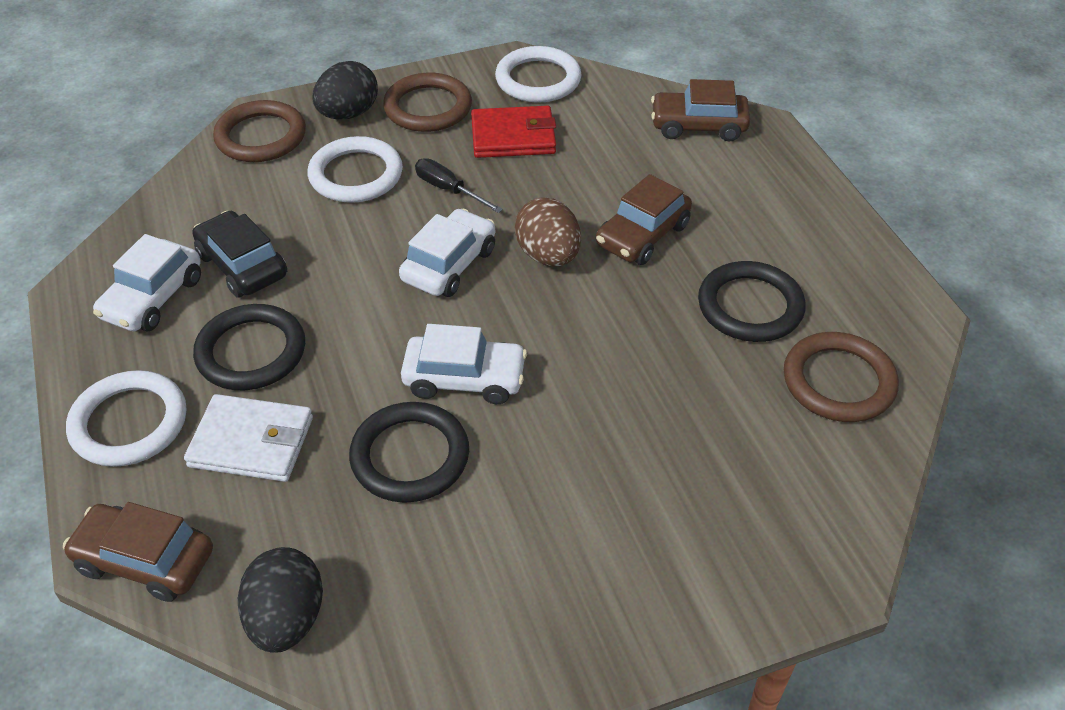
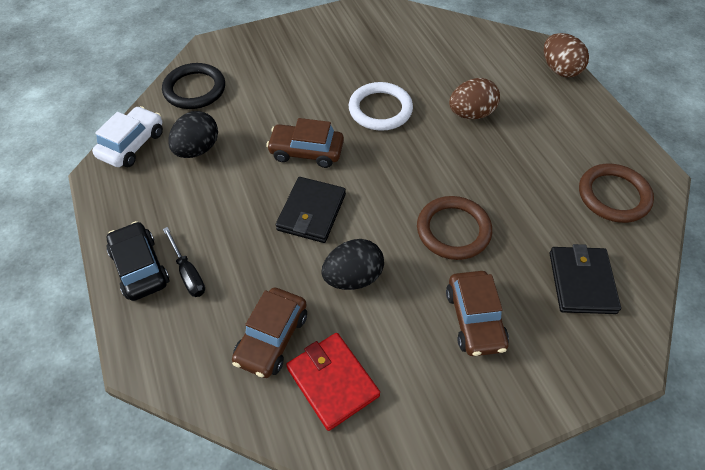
black ring: 3 -> 1
black wallet: 0 -> 2
brown egg: 1 -> 2
brown ring: 3 -> 2
white car: 3 -> 1
white ring: 3 -> 1
white wallet: 1 -> 0

